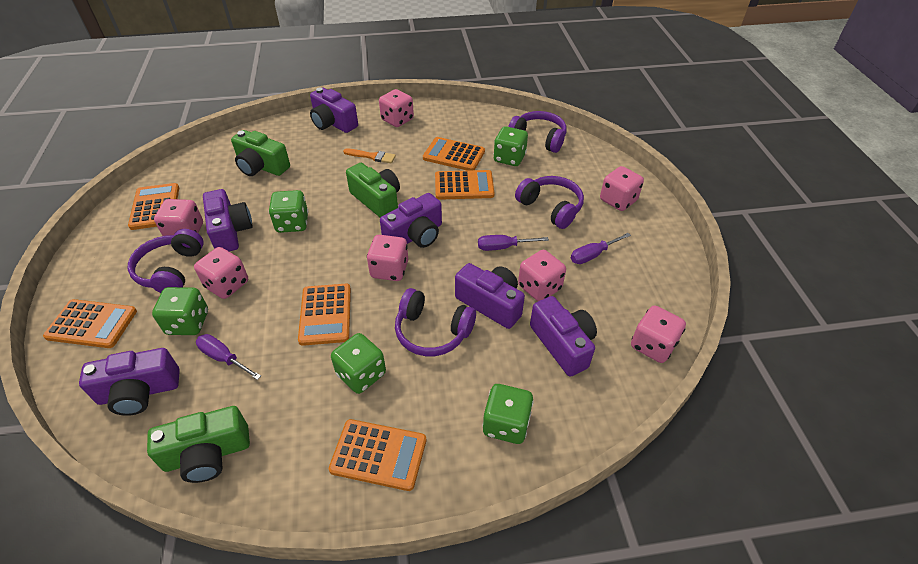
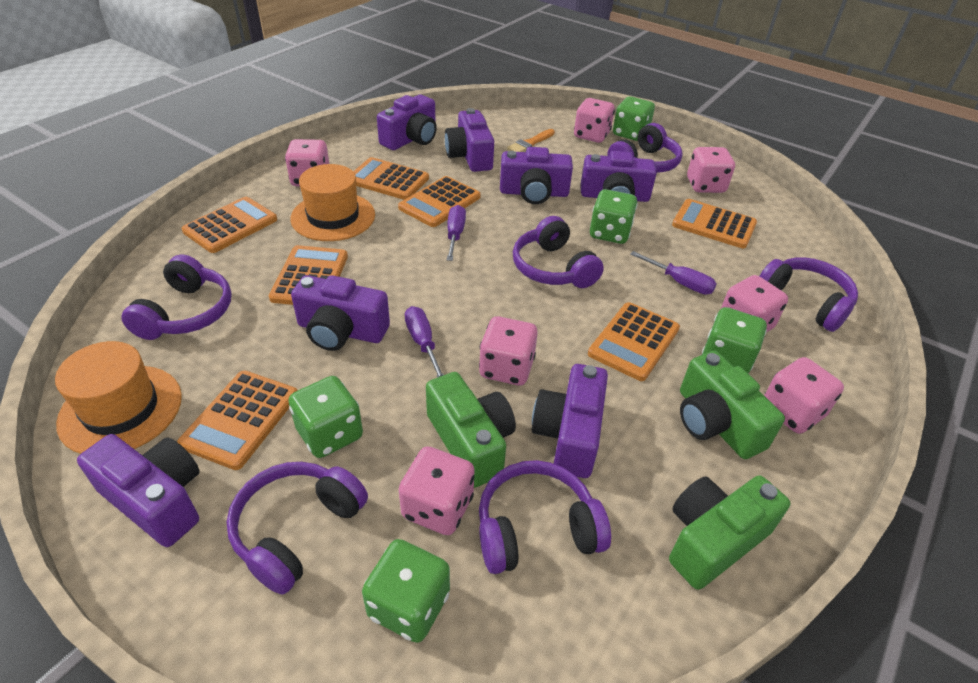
orange calculator: 6 -> 7
orange hat: 0 -> 2
purple camera: 6 -> 7
purple headphones: 4 -> 6

